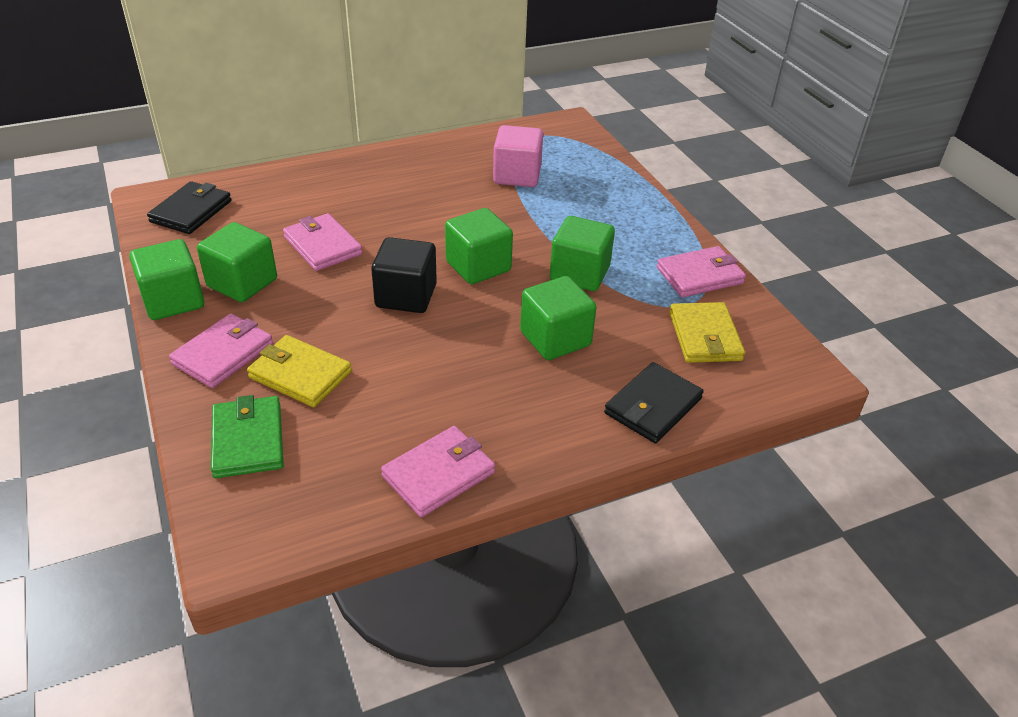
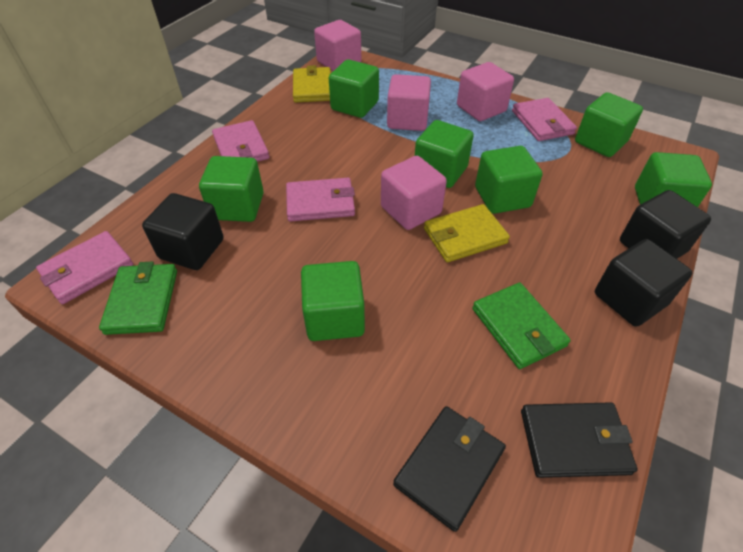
black cube: 1 -> 3
green cube: 5 -> 7
green wallet: 1 -> 2
pink cube: 1 -> 4

